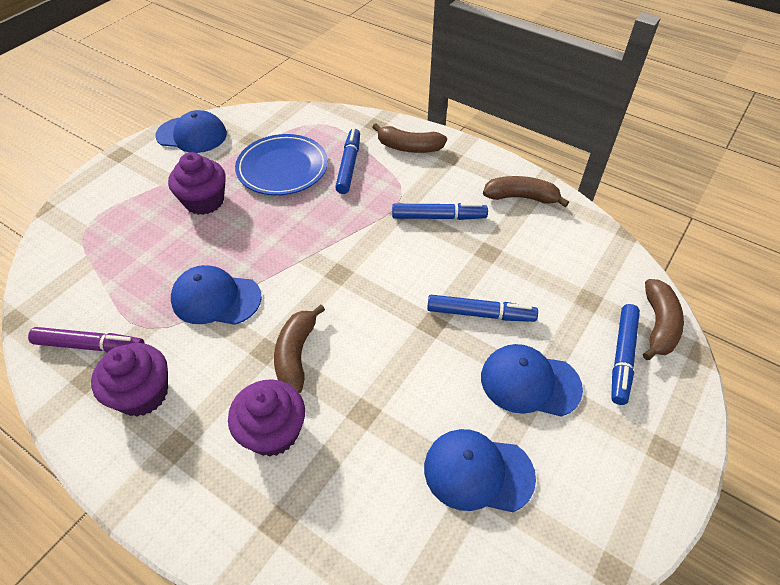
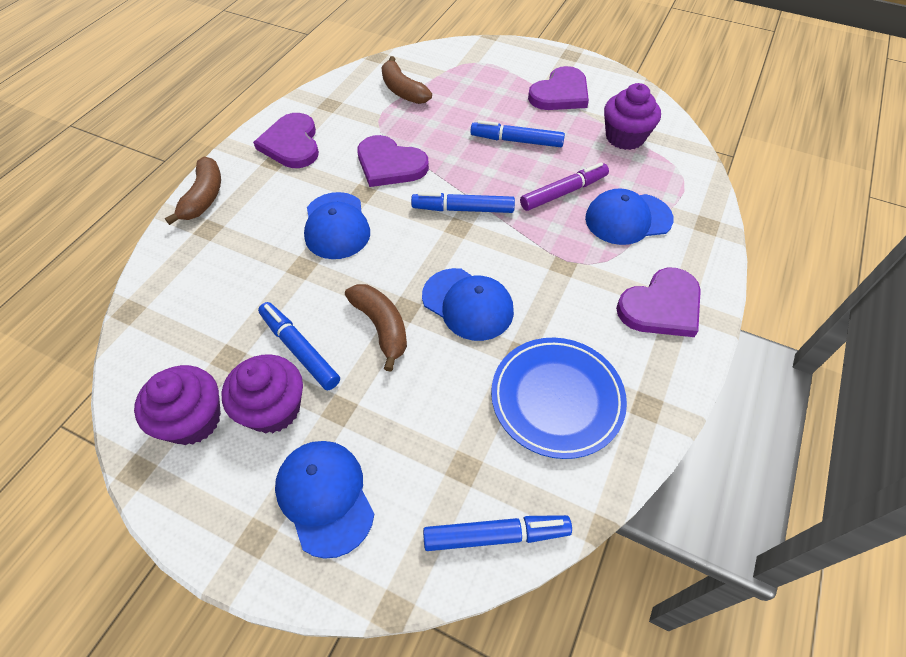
brown banana: 4 -> 3
purple heart: 0 -> 4

